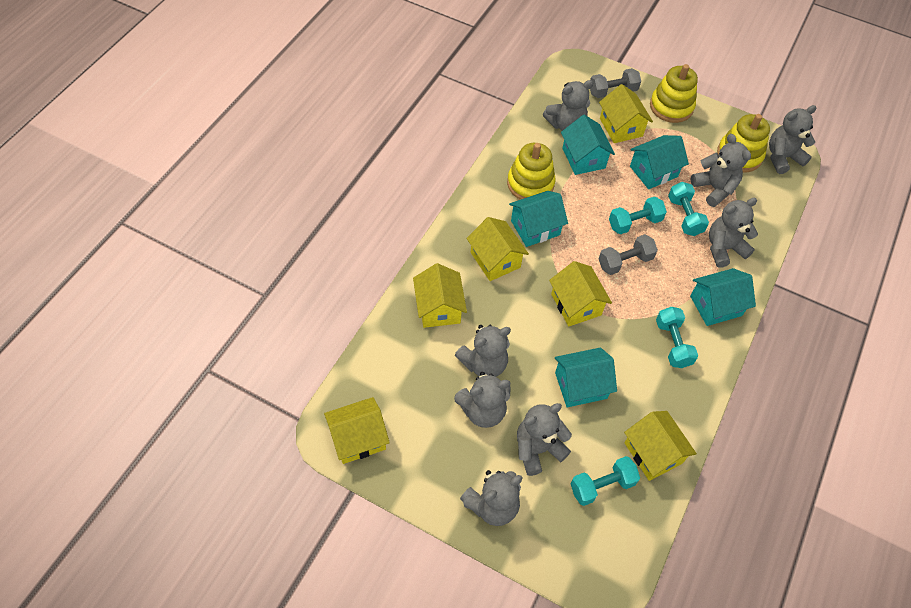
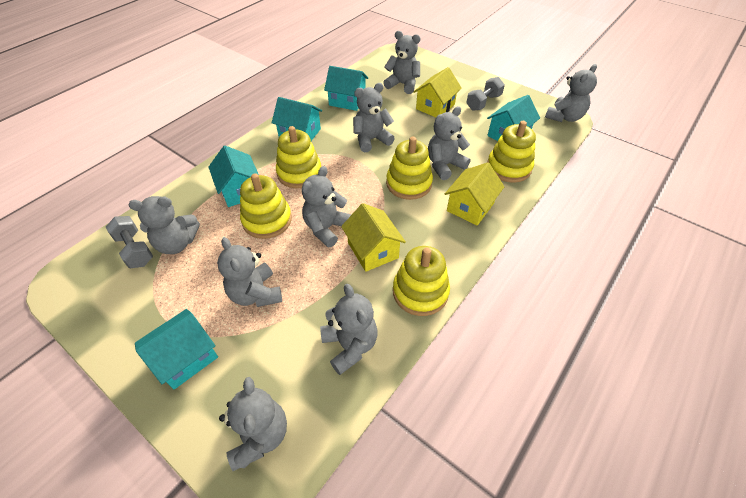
grey teddy bear: 8 -> 9
turquoise dumbbell: 4 -> 0
yellow house: 6 -> 3
yellow stacking toy: 3 -> 5

